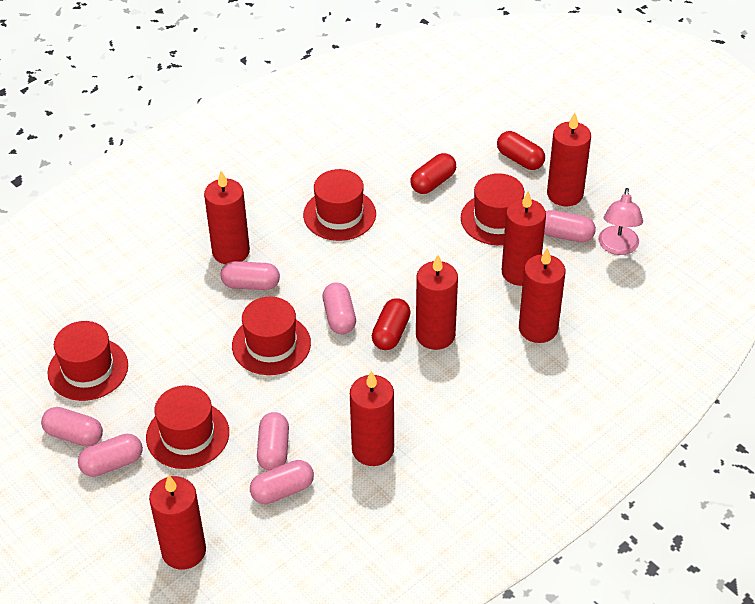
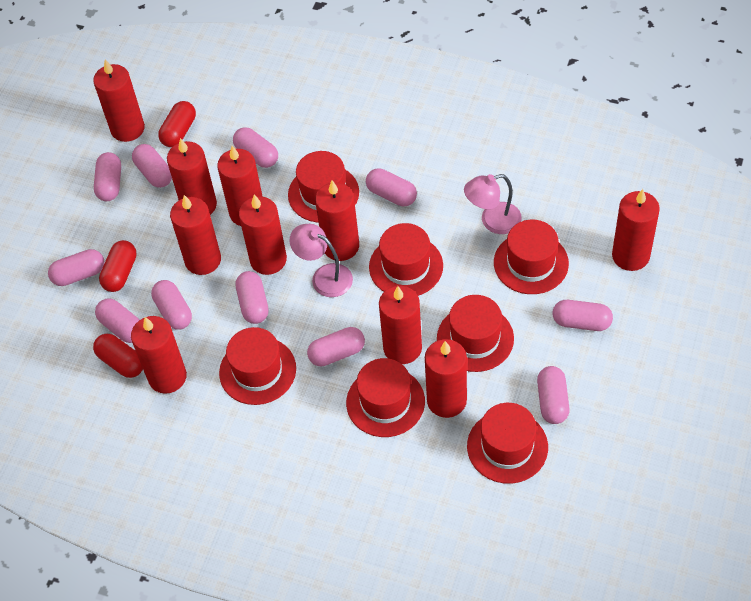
pink capsule: 7 -> 11
pink lamp: 1 -> 2
red candle: 7 -> 10
red hat: 5 -> 7

